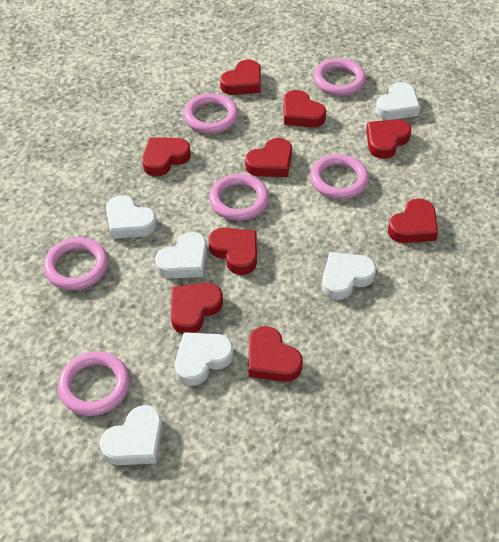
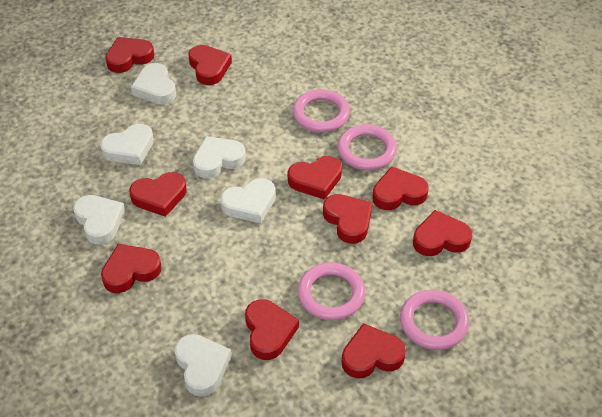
pink ring: 6 -> 4
red heart: 9 -> 10

